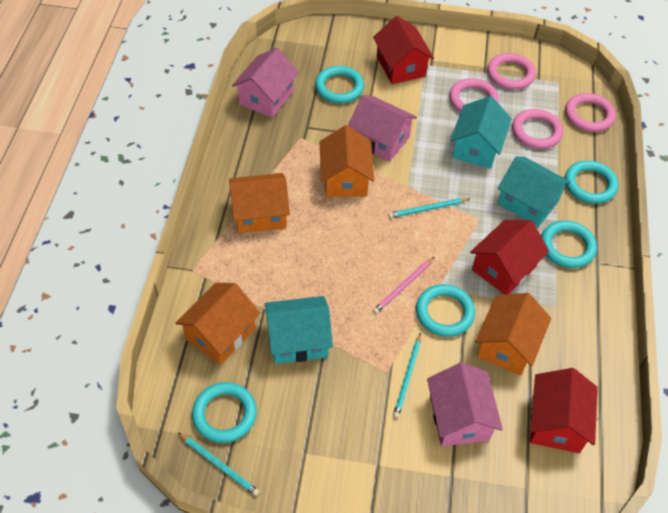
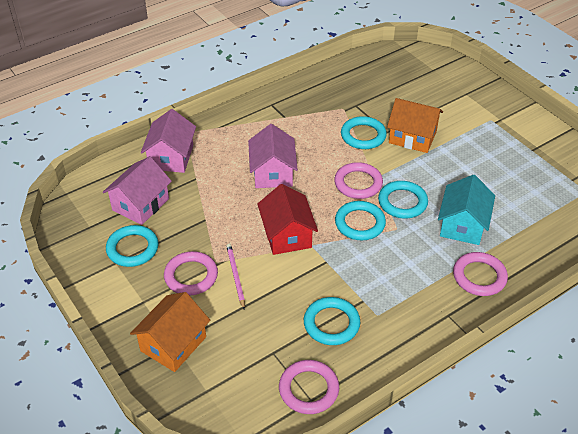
orange house: 4 -> 2
red house: 3 -> 1
turquoise house: 3 -> 1
turquoise pencil: 3 -> 0

